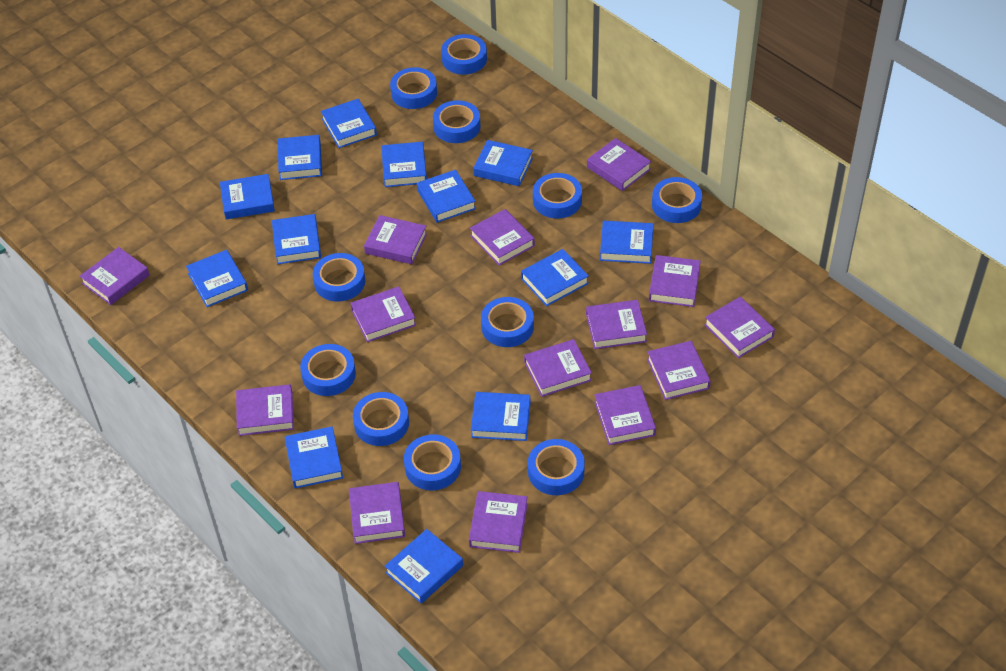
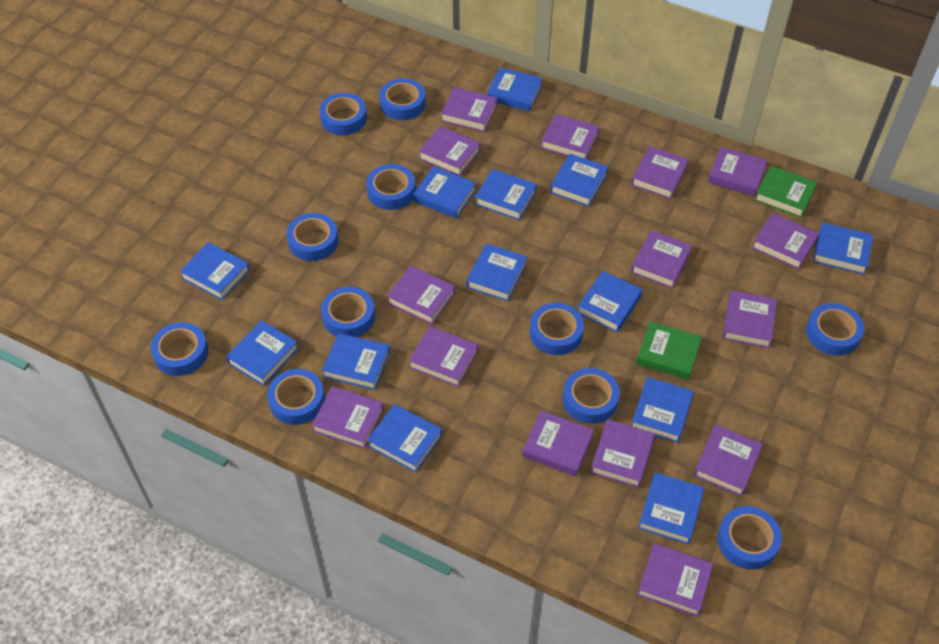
green book: 0 -> 2
purple book: 14 -> 15

